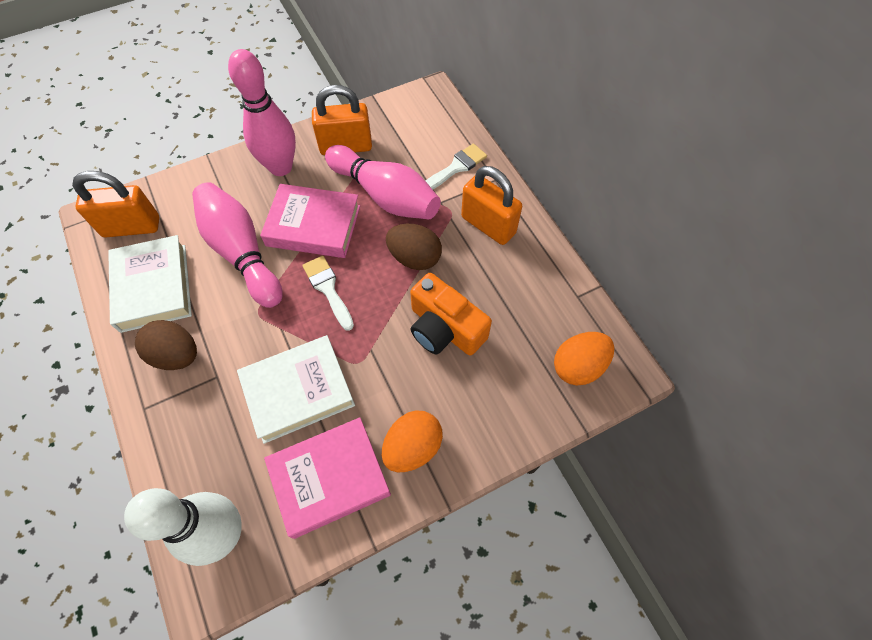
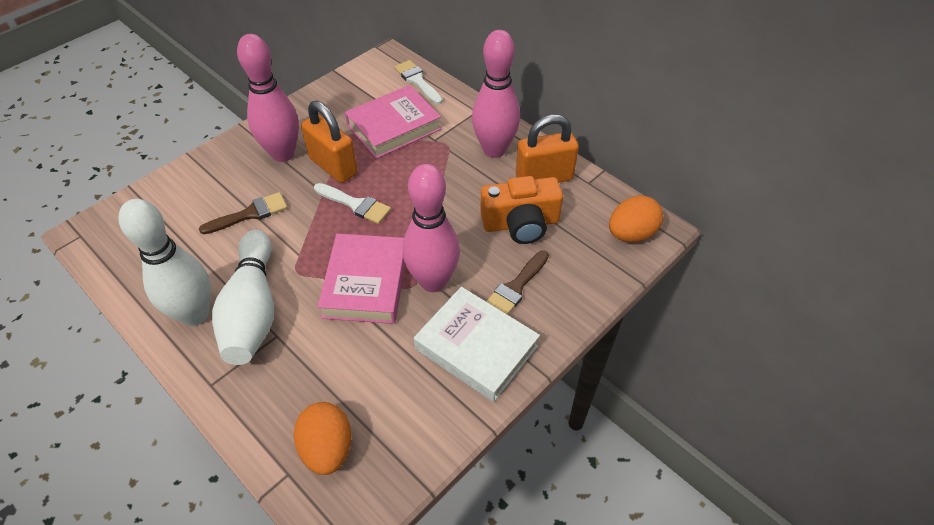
brown brush: 0 -> 2
brown egg: 2 -> 0
orange padlock: 3 -> 2
white book: 2 -> 1
white bowling pin: 1 -> 2

